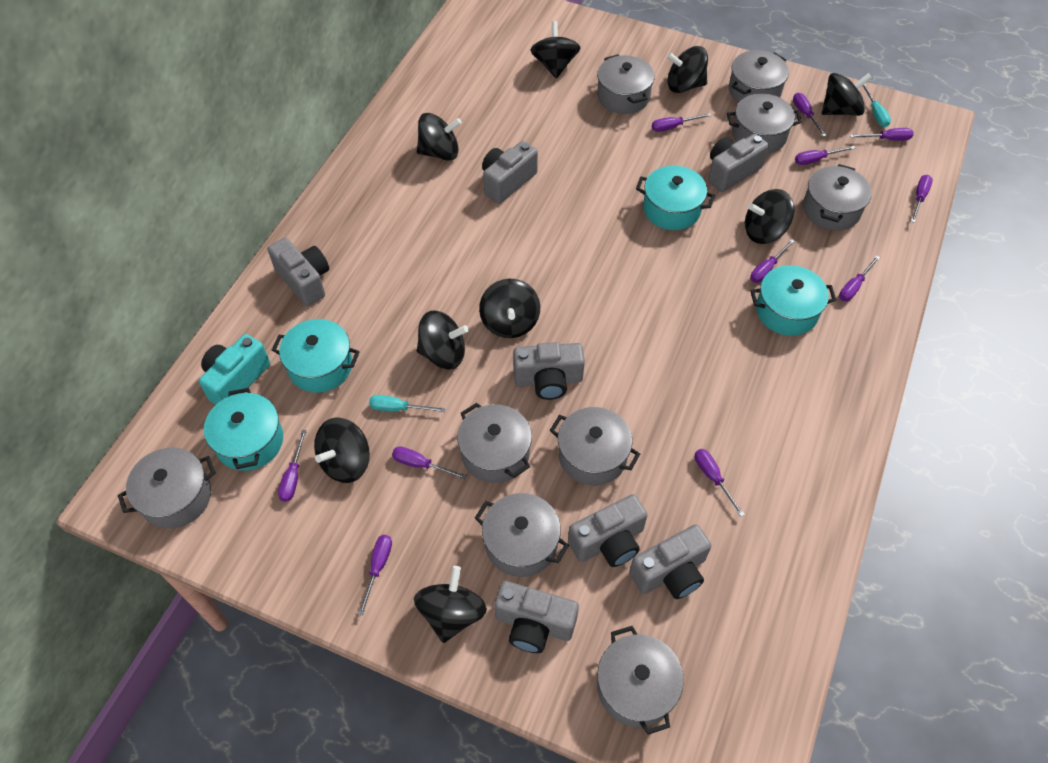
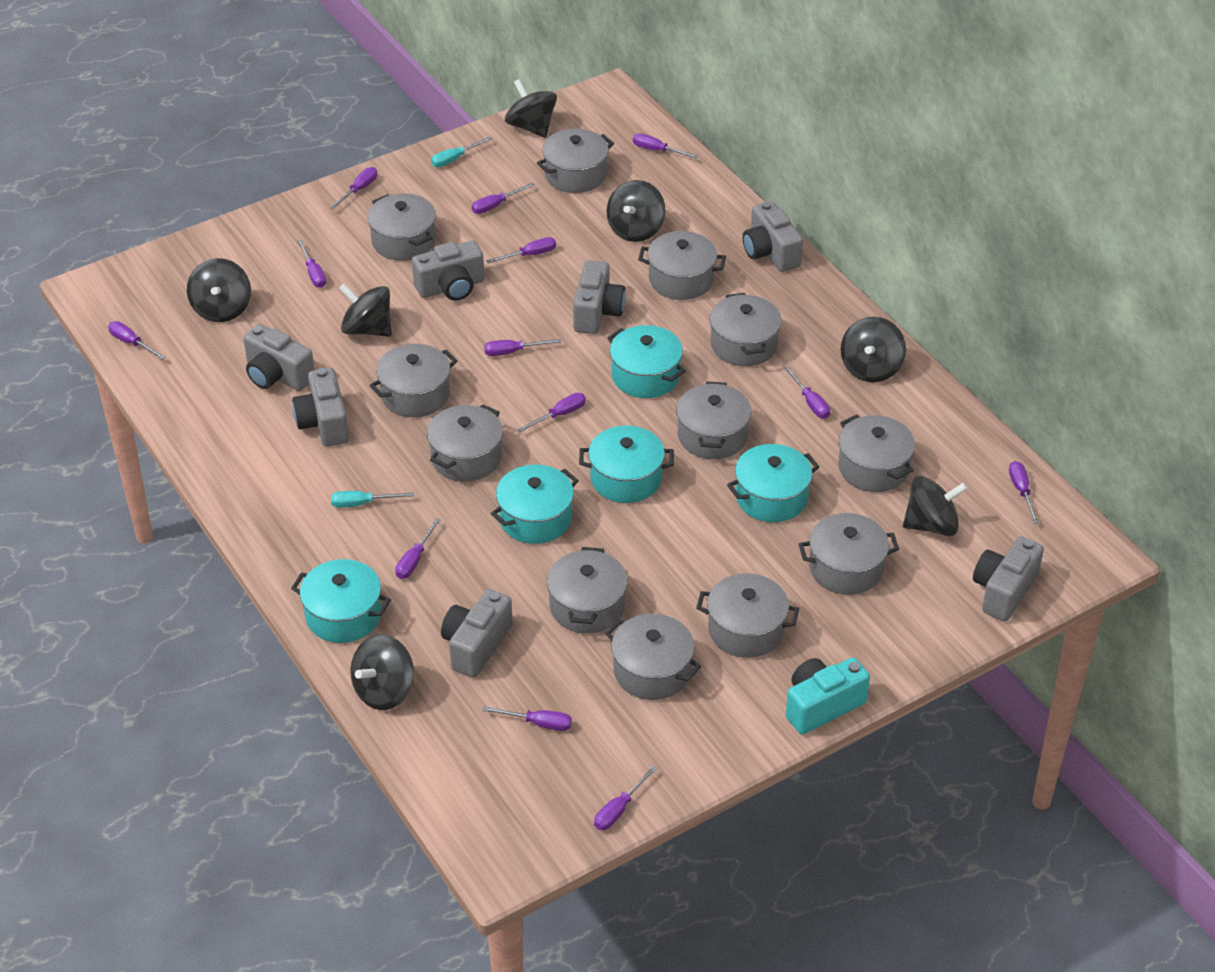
black spinning top: 9 -> 7
grey pot: 9 -> 12
purple screwdriver: 11 -> 13
turquoise pot: 4 -> 5

